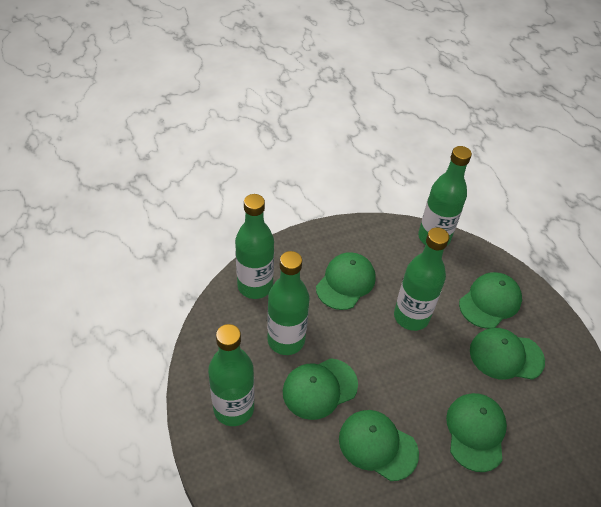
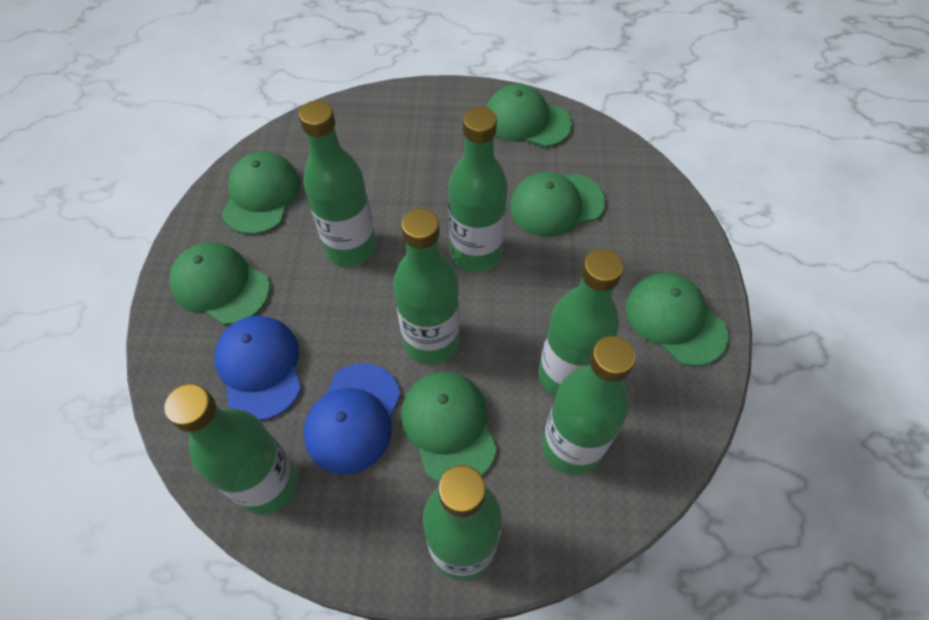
blue cap: 0 -> 2
green bottle: 5 -> 7

